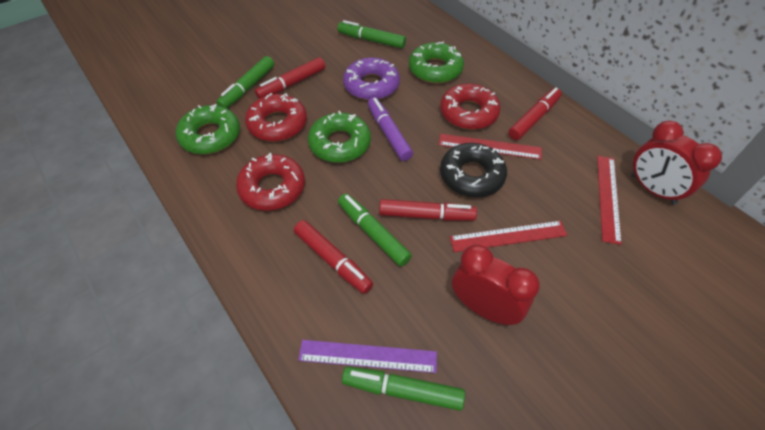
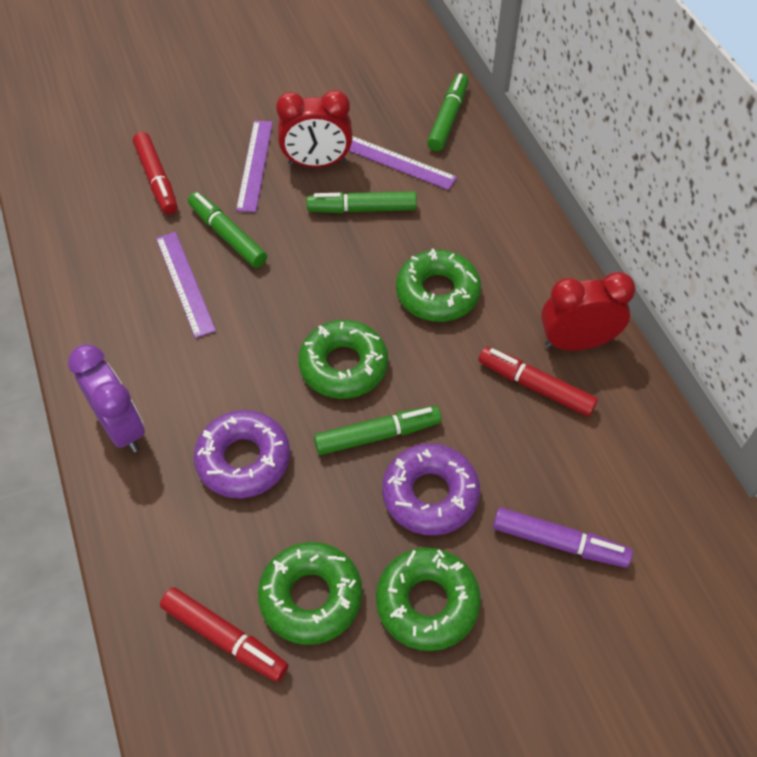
black donut: 1 -> 0
green donut: 3 -> 4
purple clock: 0 -> 1
purple donut: 1 -> 2
purple ruler: 1 -> 3
red donut: 3 -> 0
red marker: 4 -> 3
red ruler: 3 -> 0

